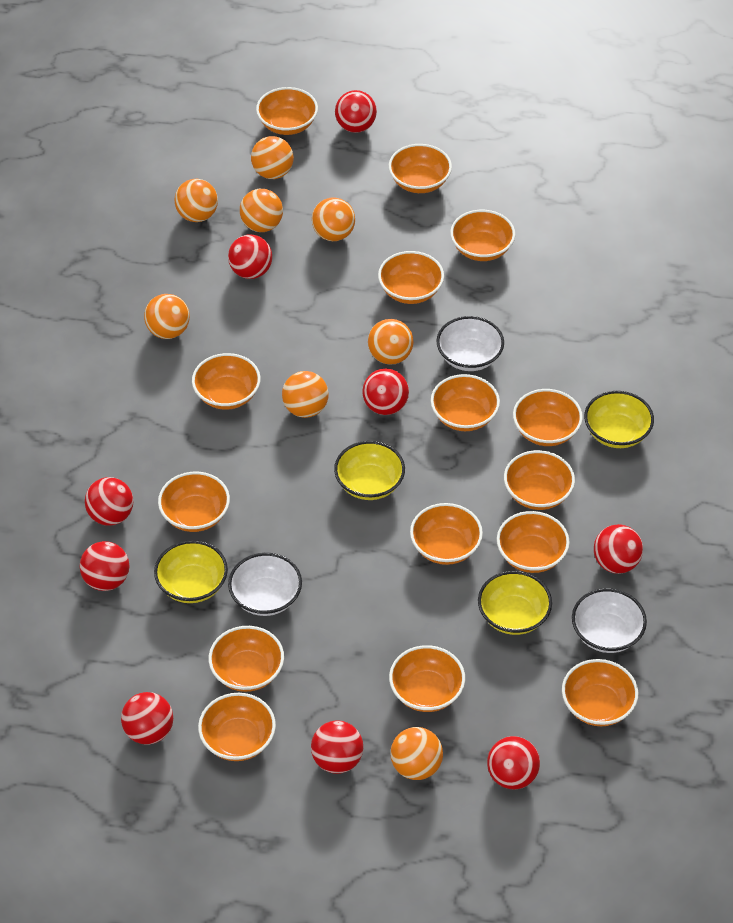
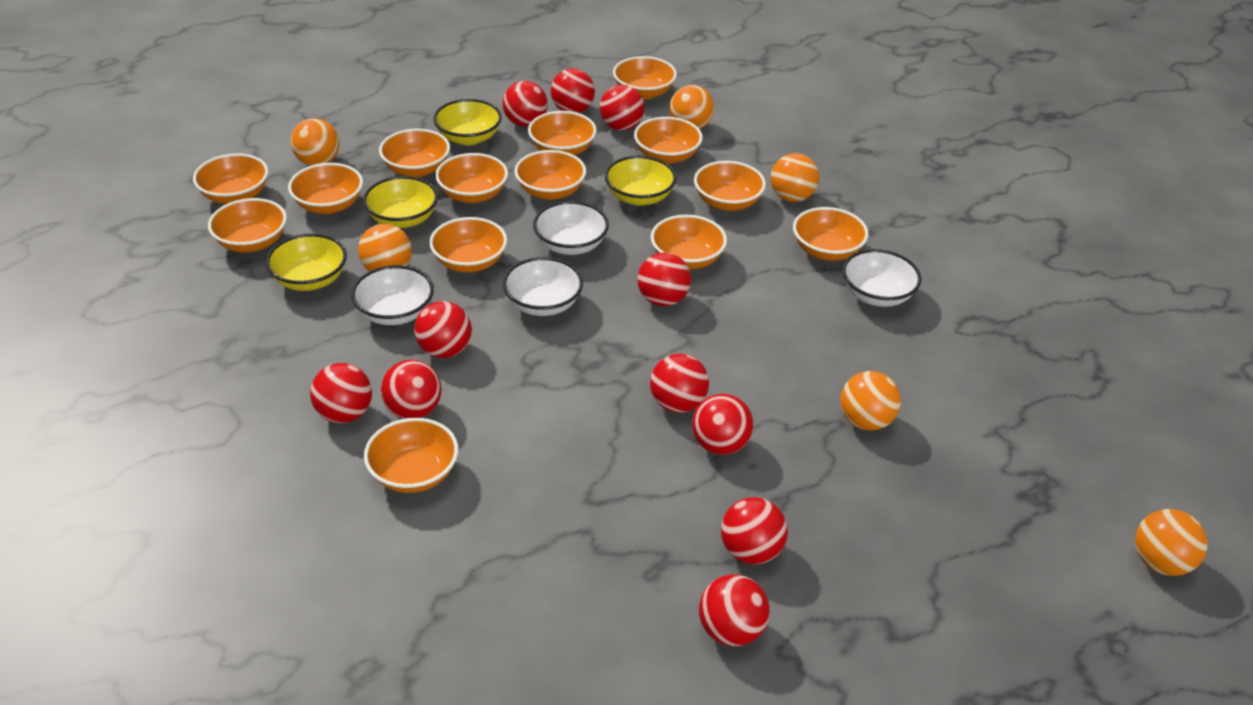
orange ball: 8 -> 6
orange bowl: 15 -> 14
red ball: 9 -> 11
white bowl: 3 -> 4

